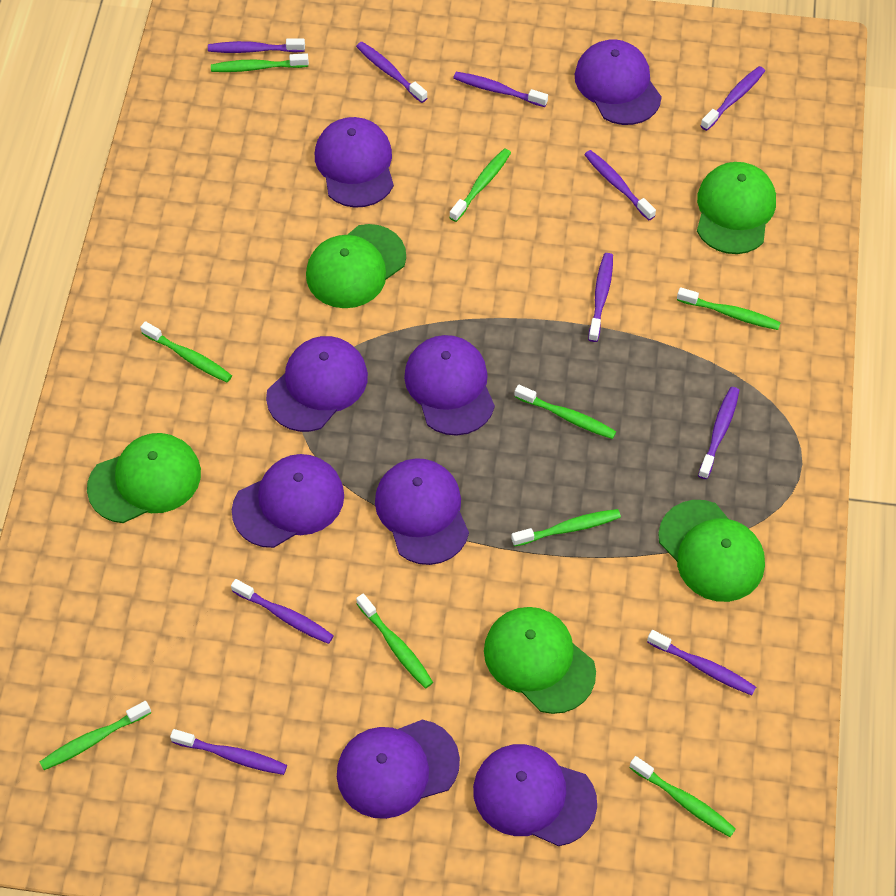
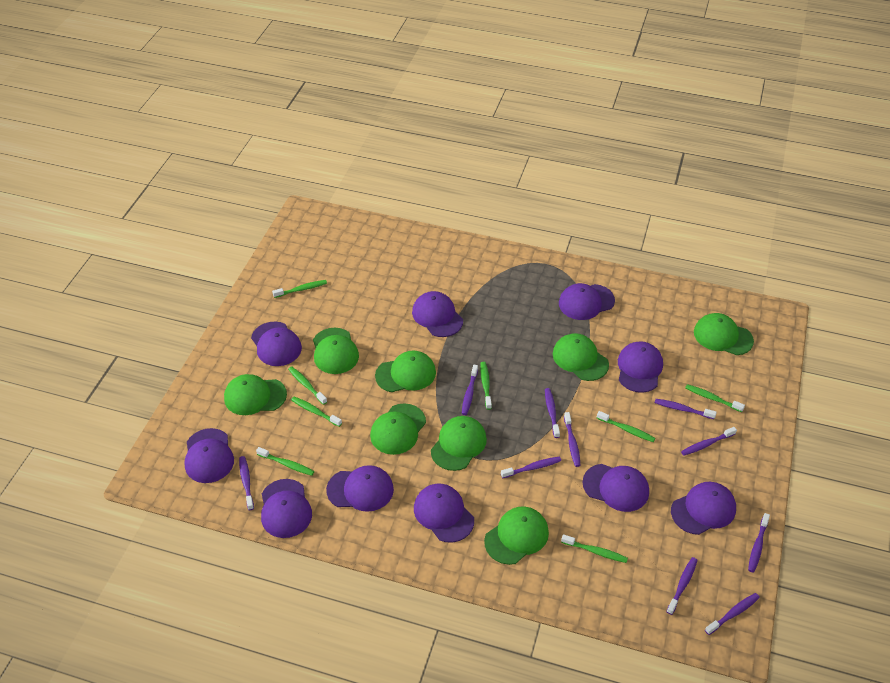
green cap: 5 -> 8
green toothbrush: 9 -> 8
purple cap: 8 -> 10

